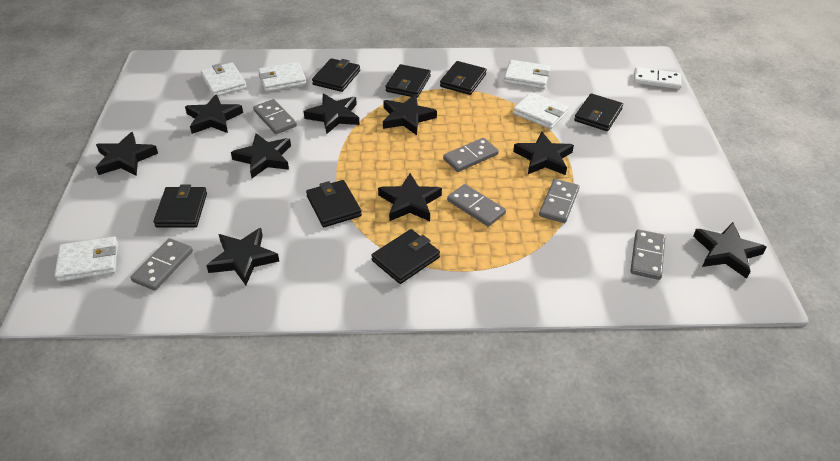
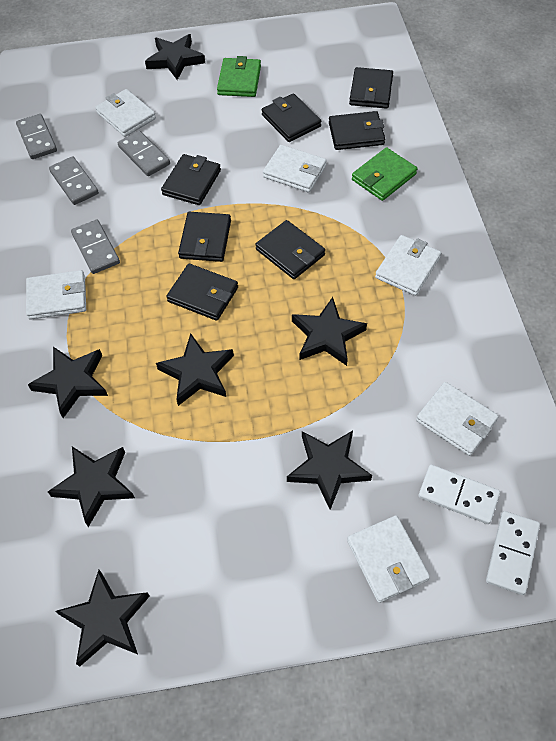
black star: 9 -> 7
green wallet: 0 -> 2
grey domino: 6 -> 4
white domino: 1 -> 2
white wallet: 5 -> 6

